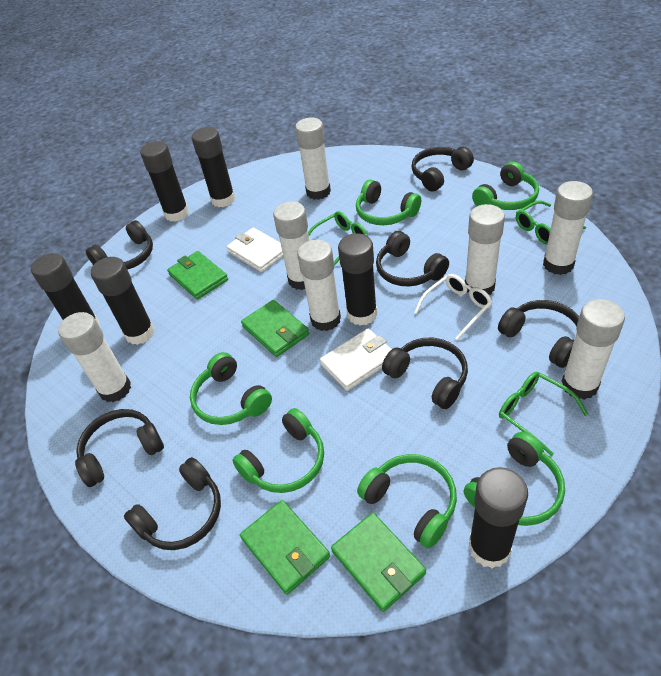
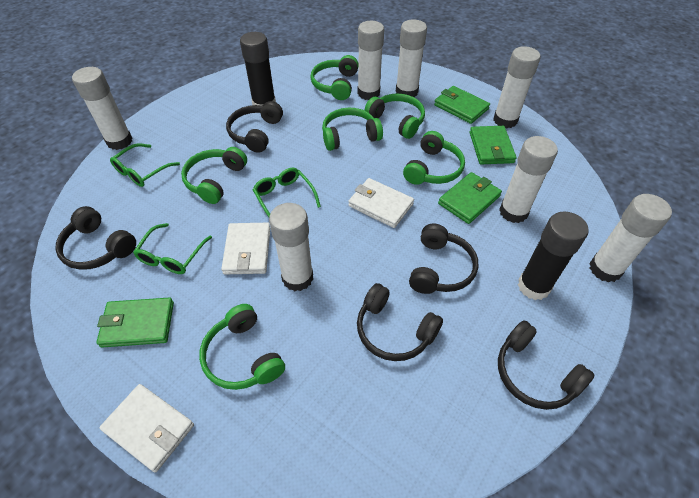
black glue stick: 6 -> 2
black headphones: 7 -> 5
white glasses: 1 -> 0
white wallet: 2 -> 3

